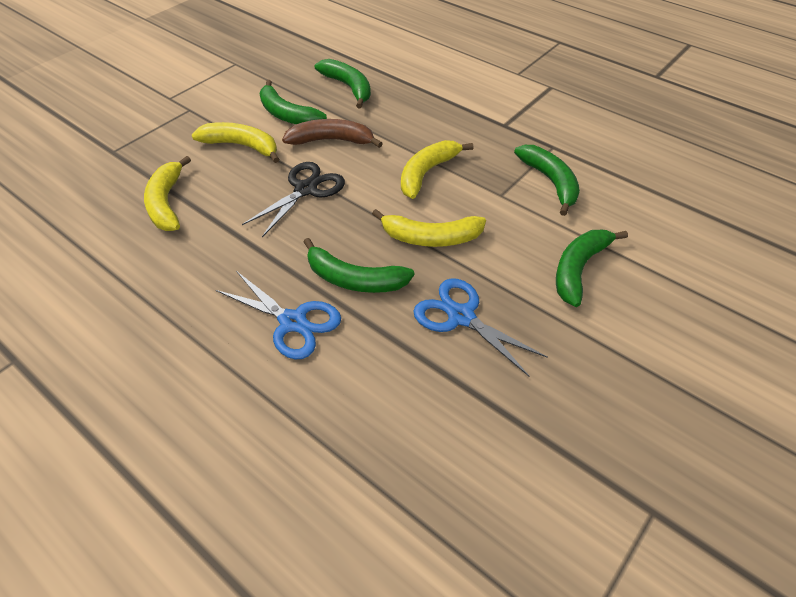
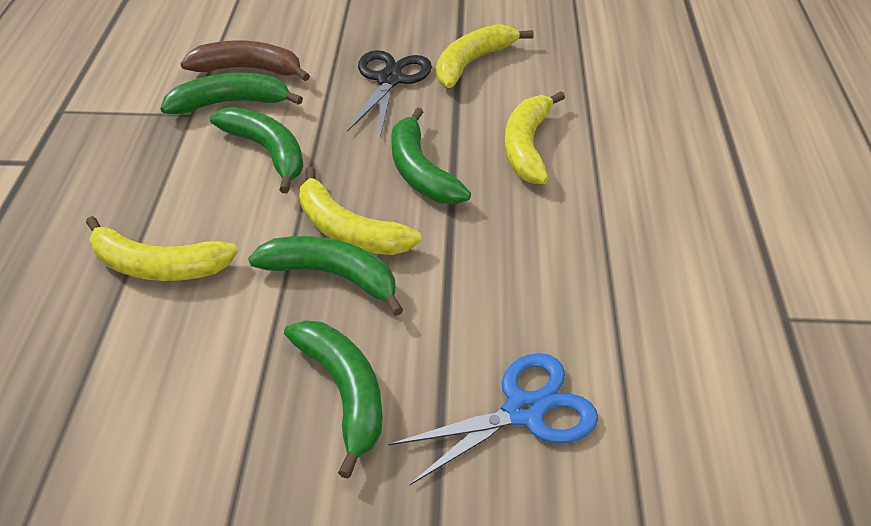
blue scissors: 2 -> 1

